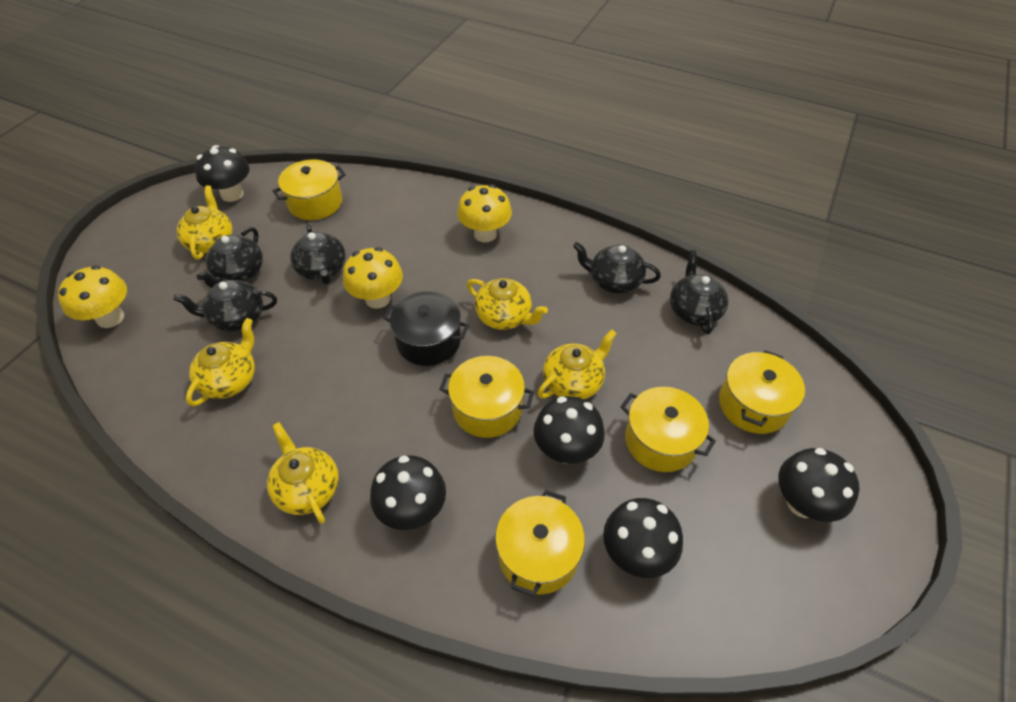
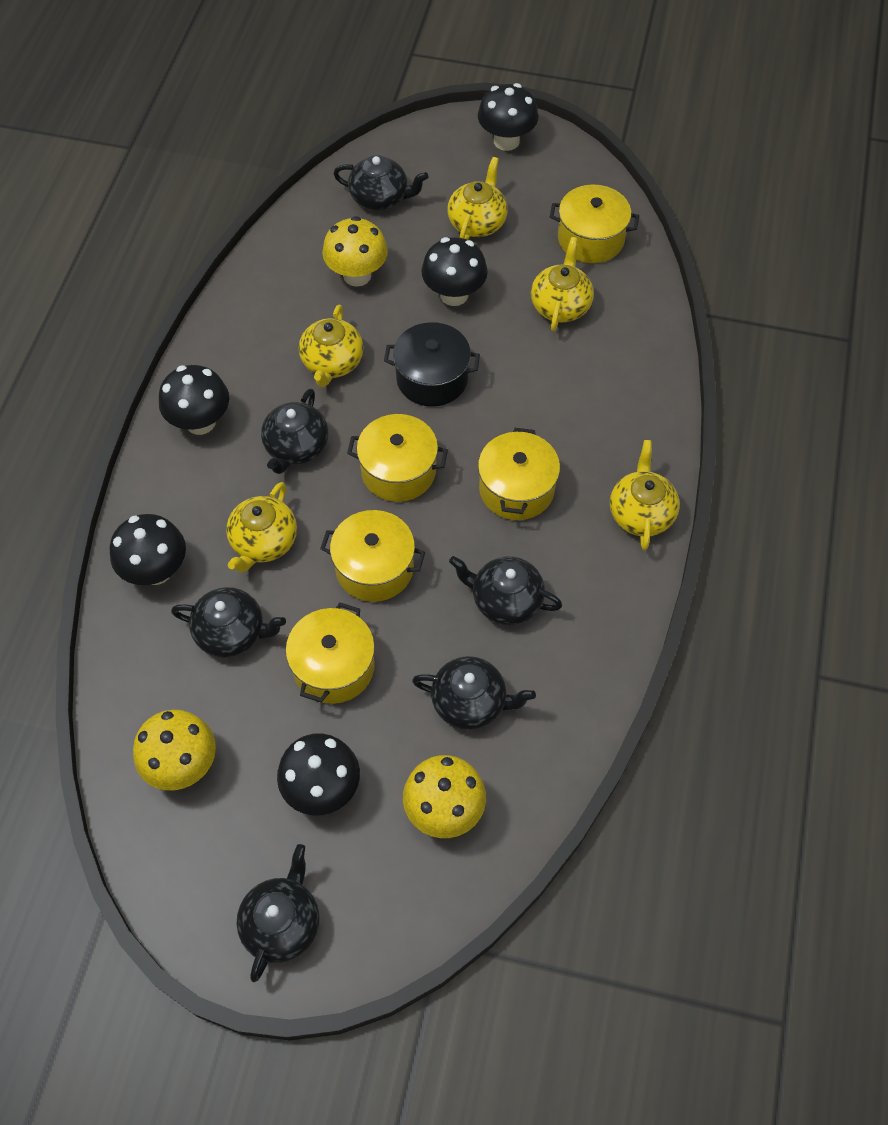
black teapot: 5 -> 6

